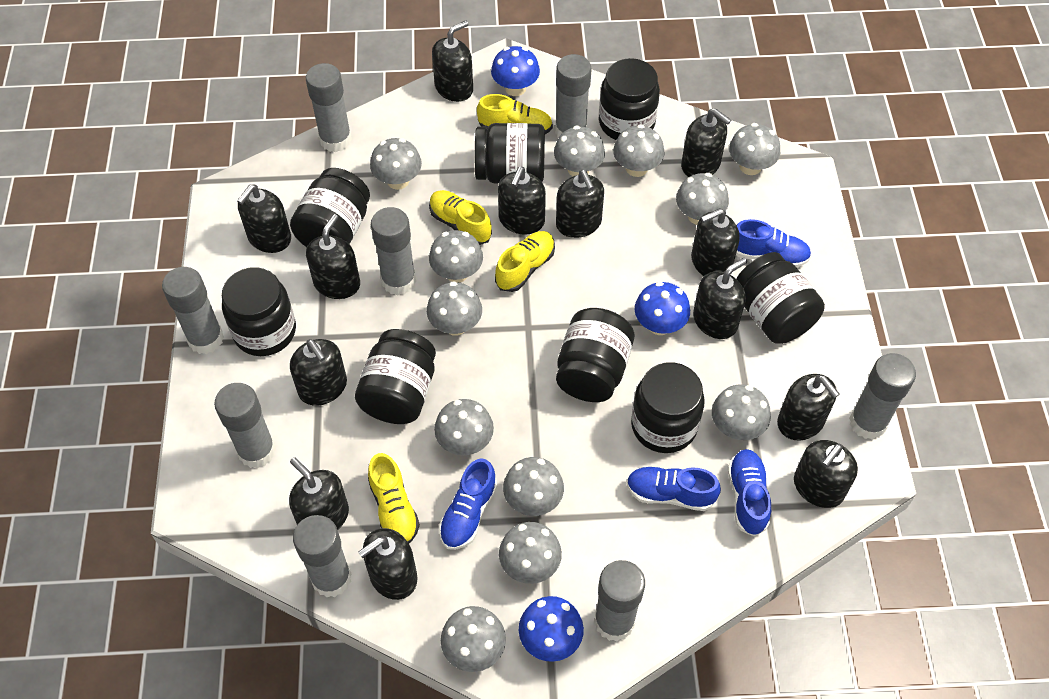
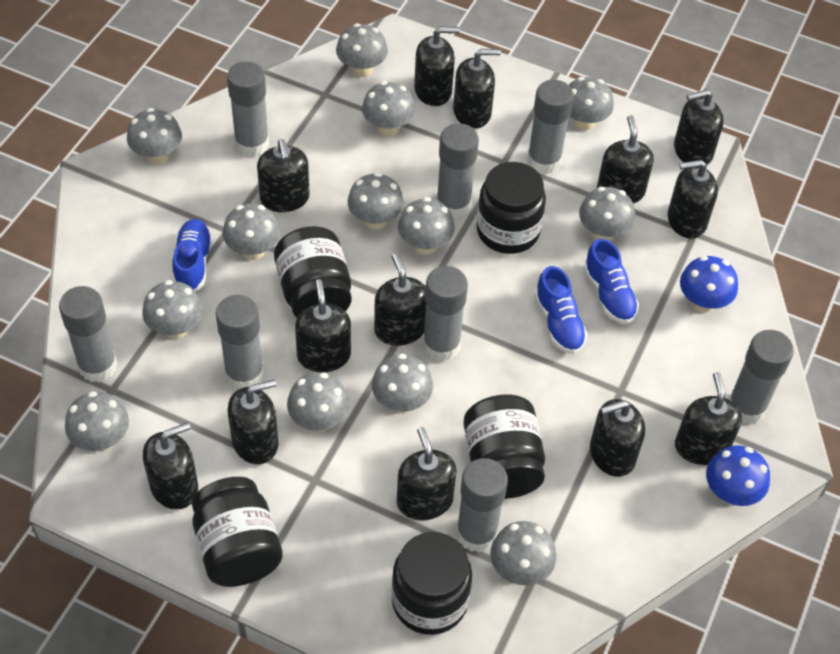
black jar: 8 -> 5
blue mushroom: 3 -> 2
blue shoe: 4 -> 3
grey mushroom: 12 -> 13
yellow shoe: 4 -> 0

